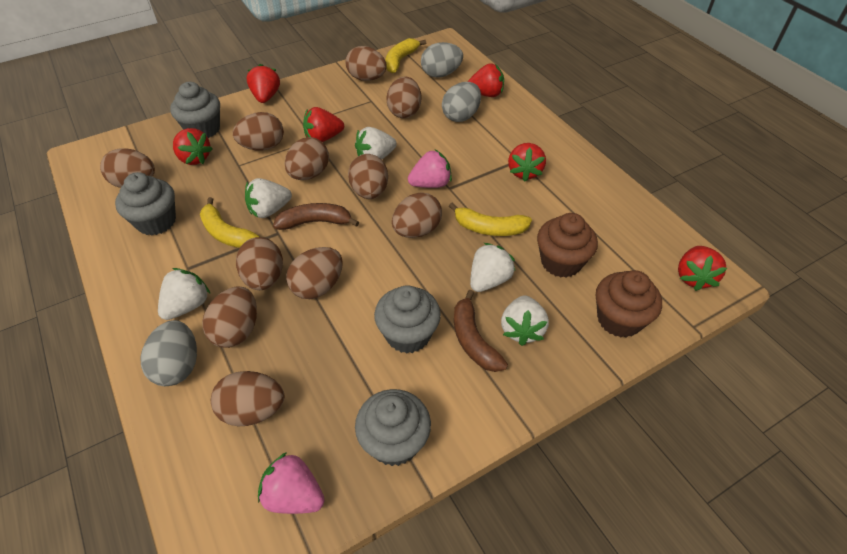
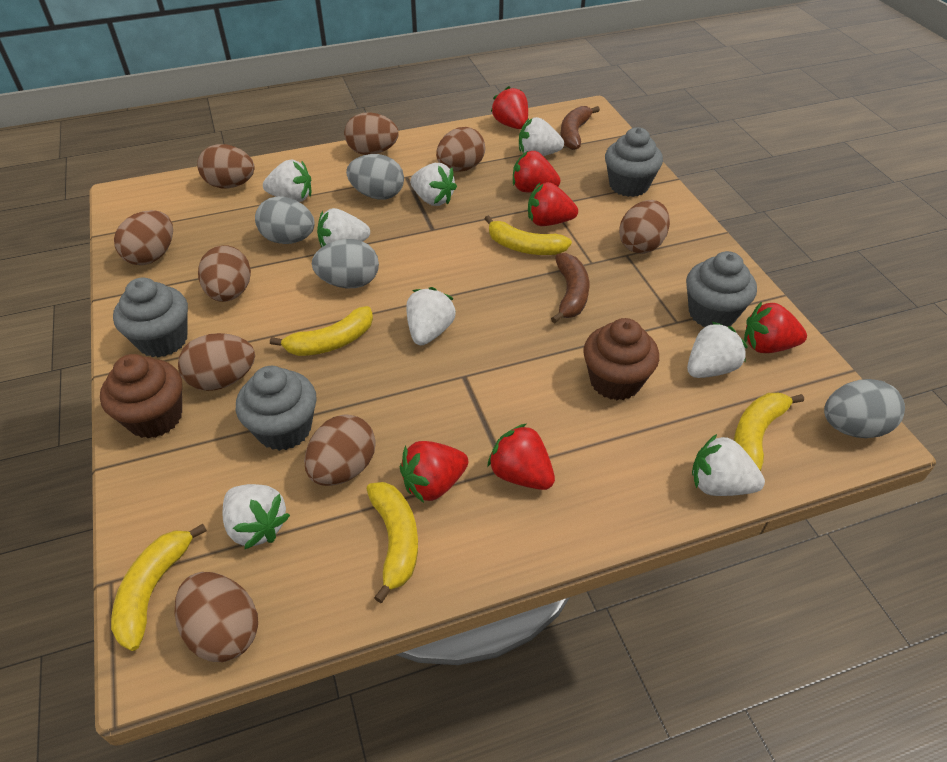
brown egg: 11 -> 9
grey egg: 3 -> 4
pink strawberry: 2 -> 0
white strawberry: 5 -> 8
yellow banana: 3 -> 5

